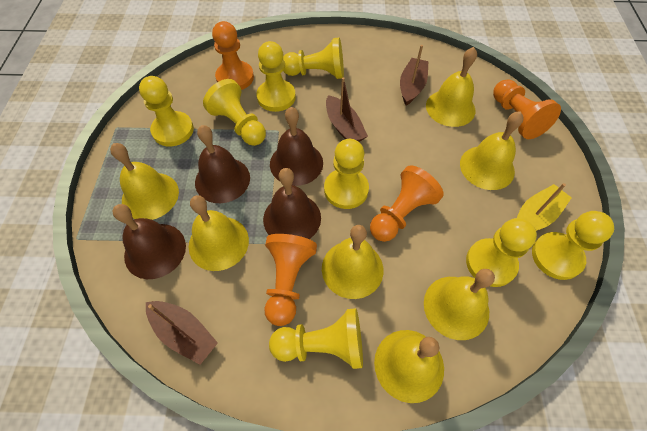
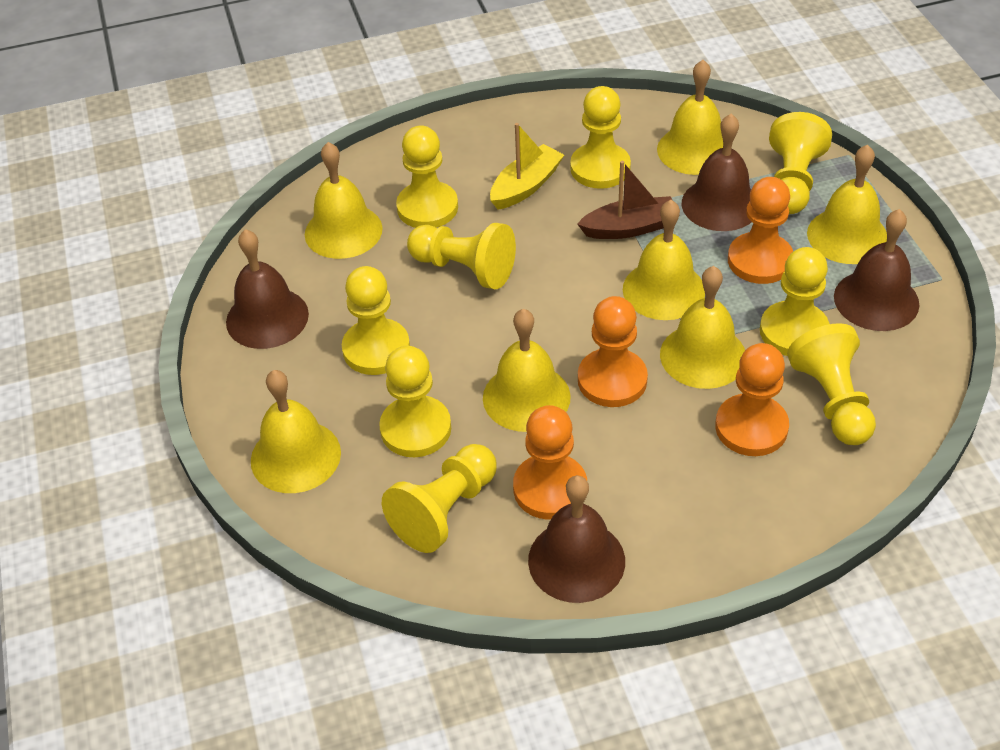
brown boat: 3 -> 1
yellow pawn: 8 -> 9

